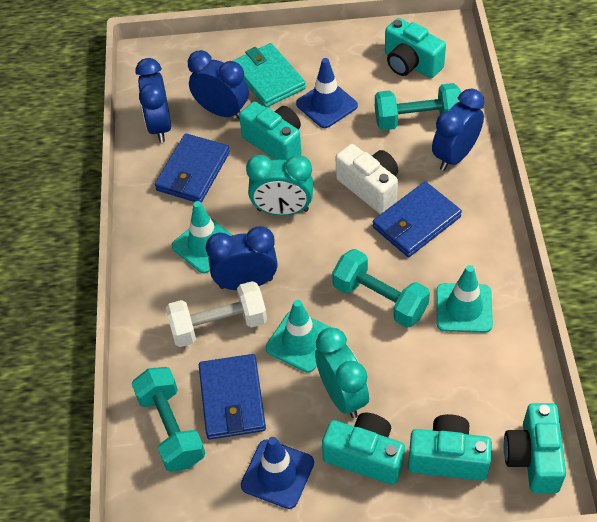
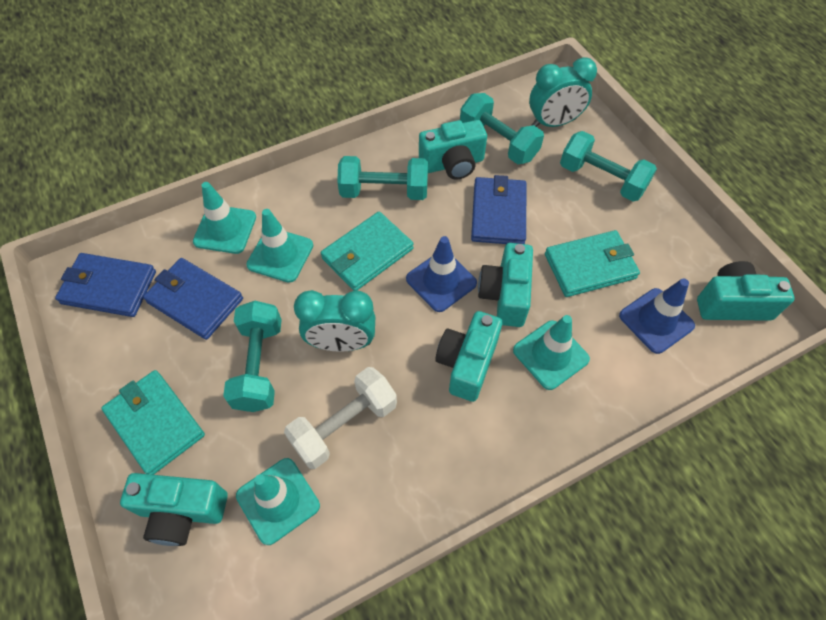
blue clock: 4 -> 0
turquoise dumbbell: 3 -> 4
turquoise traffic cone: 3 -> 4
turquoise wallet: 1 -> 3
white camera: 1 -> 0

